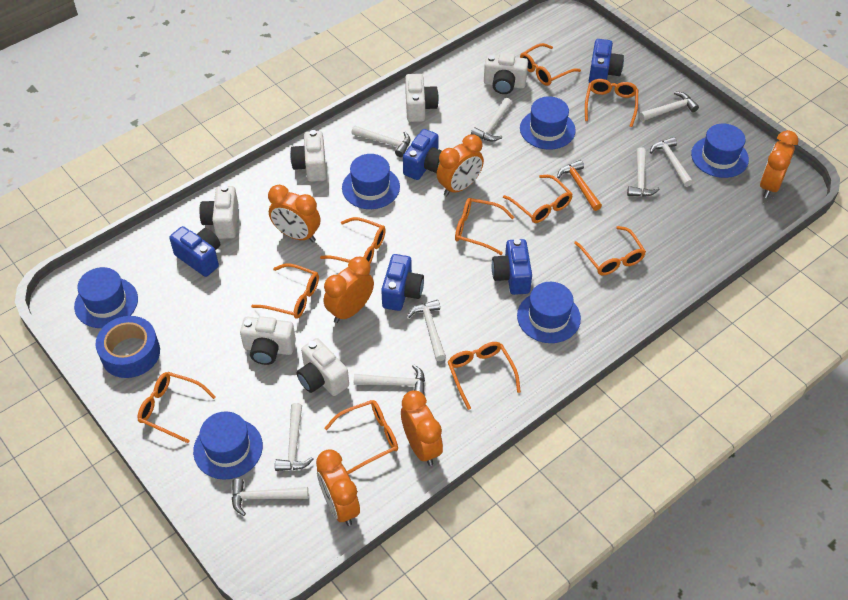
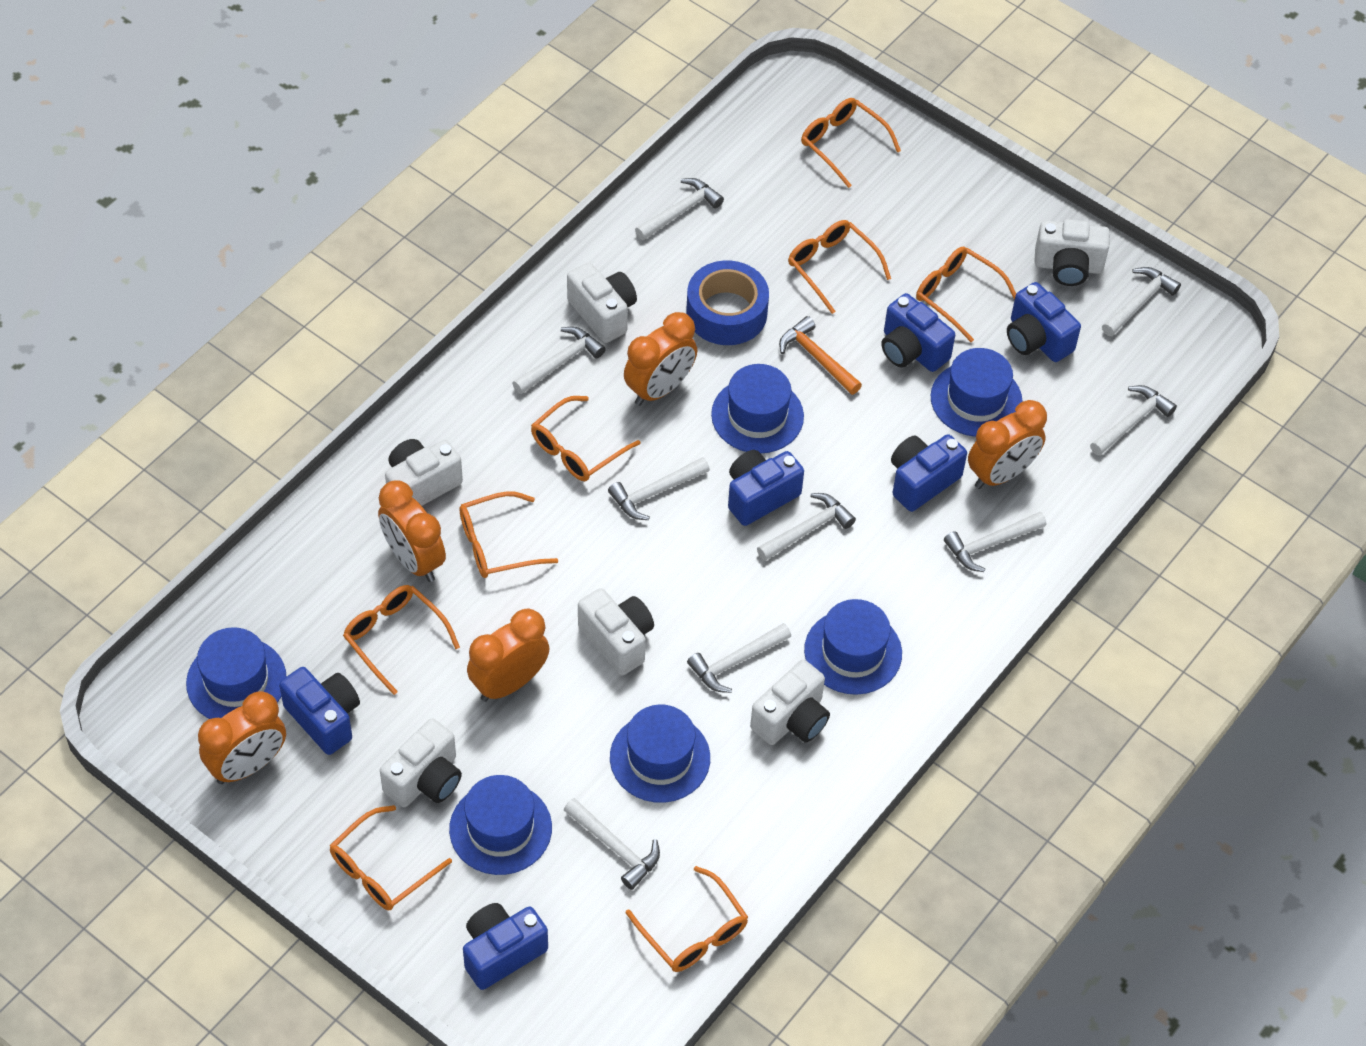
blue camera: 5 -> 6
orange clock: 6 -> 5
orange glasses: 10 -> 8

